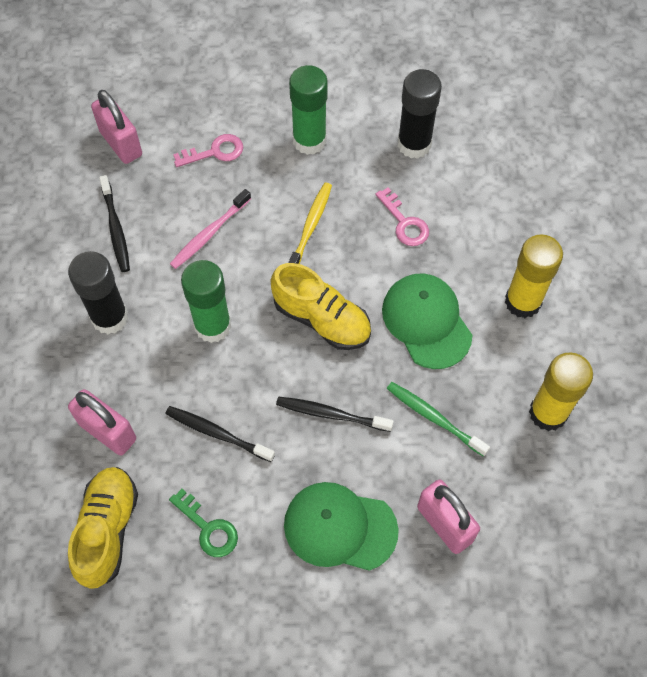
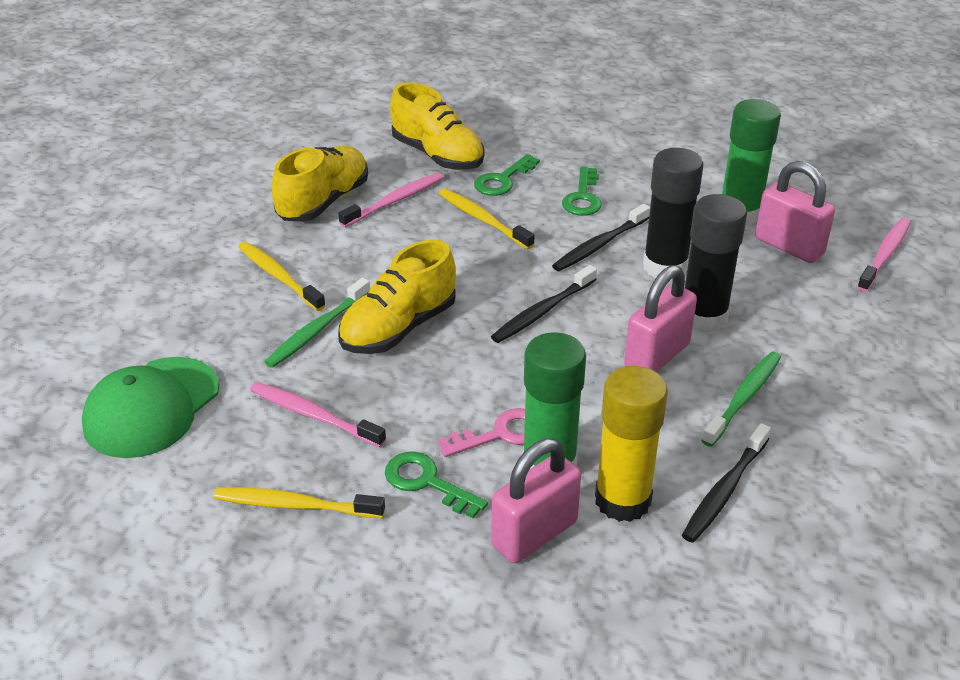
green cap: 2 -> 1
green key: 1 -> 3
green toothbrush: 1 -> 2
pink key: 2 -> 1
pink toothbrush: 1 -> 3
yellow glue stick: 2 -> 1
yellow shoe: 2 -> 3
yellow toothbrush: 1 -> 3

